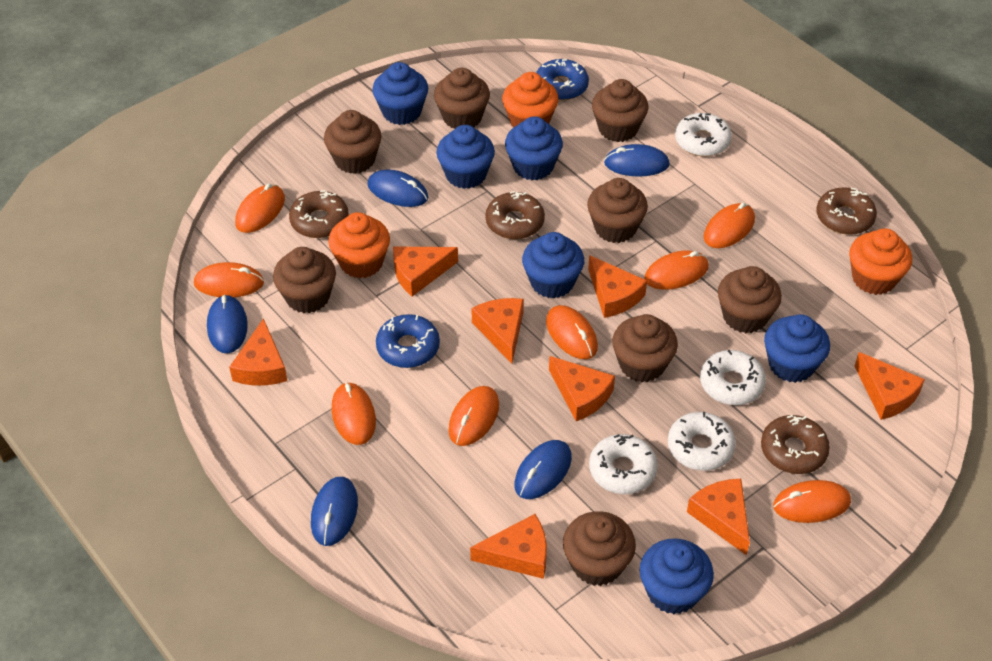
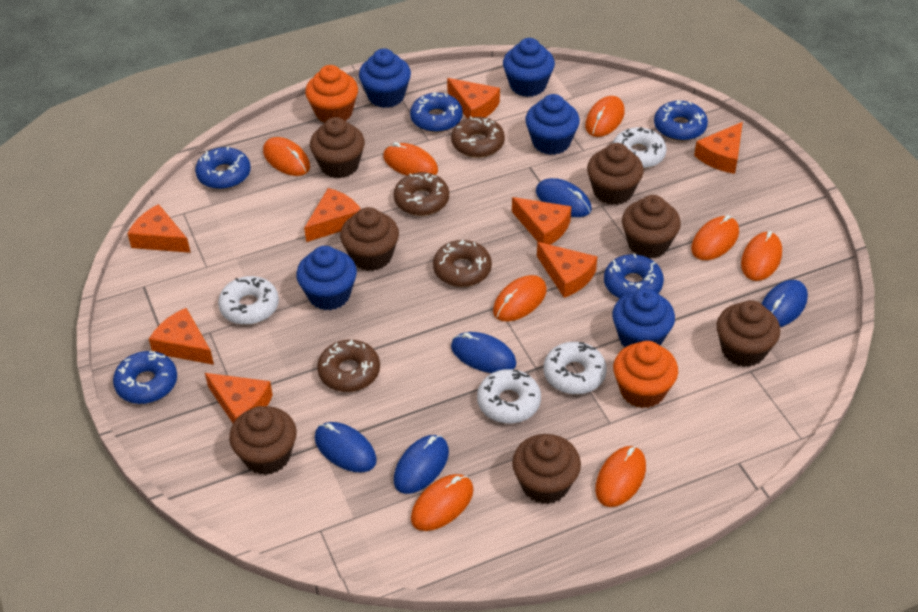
blue cupcake: 6 -> 5
blue donut: 2 -> 5
brown cupcake: 8 -> 7
orange cupcake: 3 -> 2

